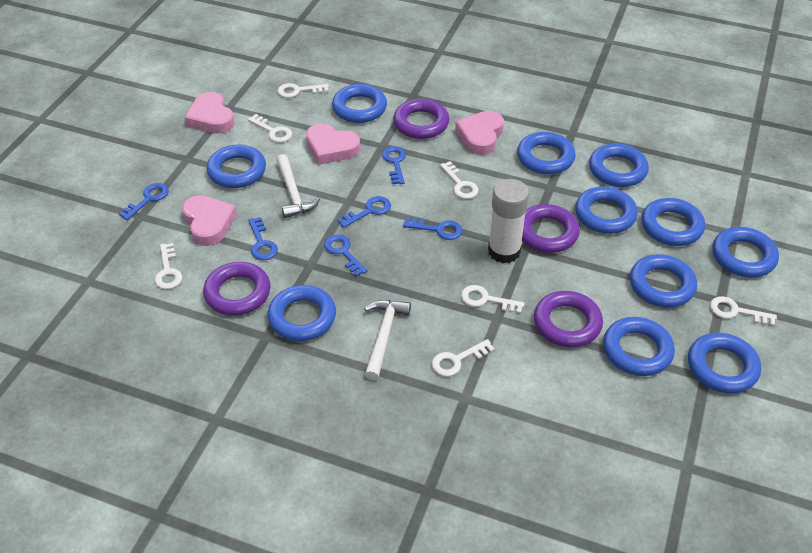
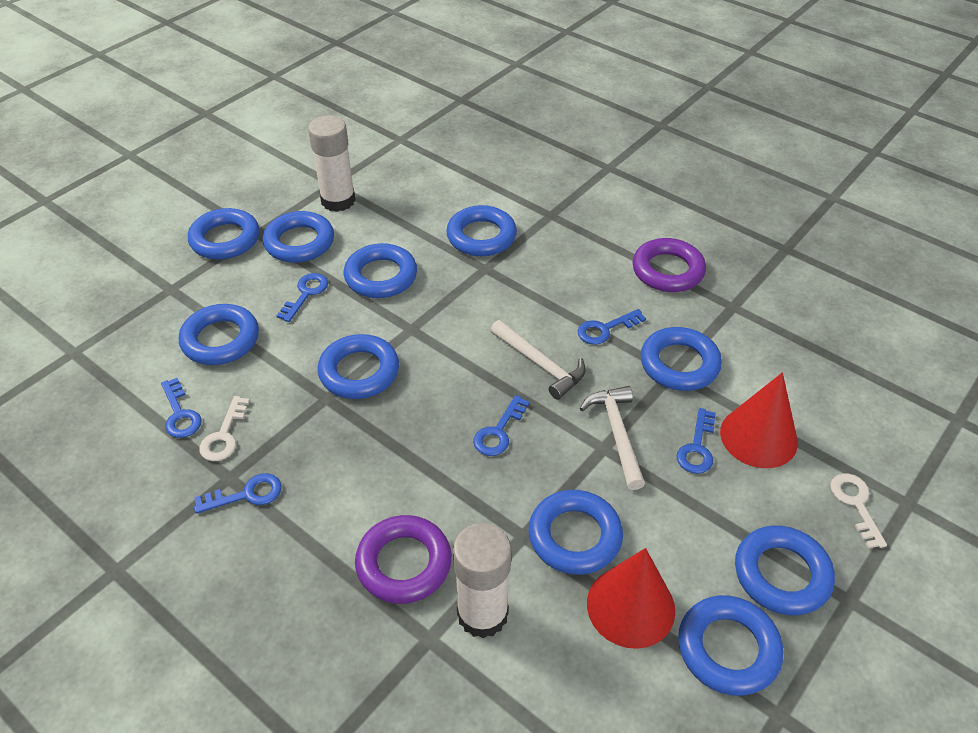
blue ring: 11 -> 10
pink heart: 4 -> 0
purple ring: 4 -> 2
red cone: 0 -> 2
white glue stick: 1 -> 2
white key: 7 -> 2

